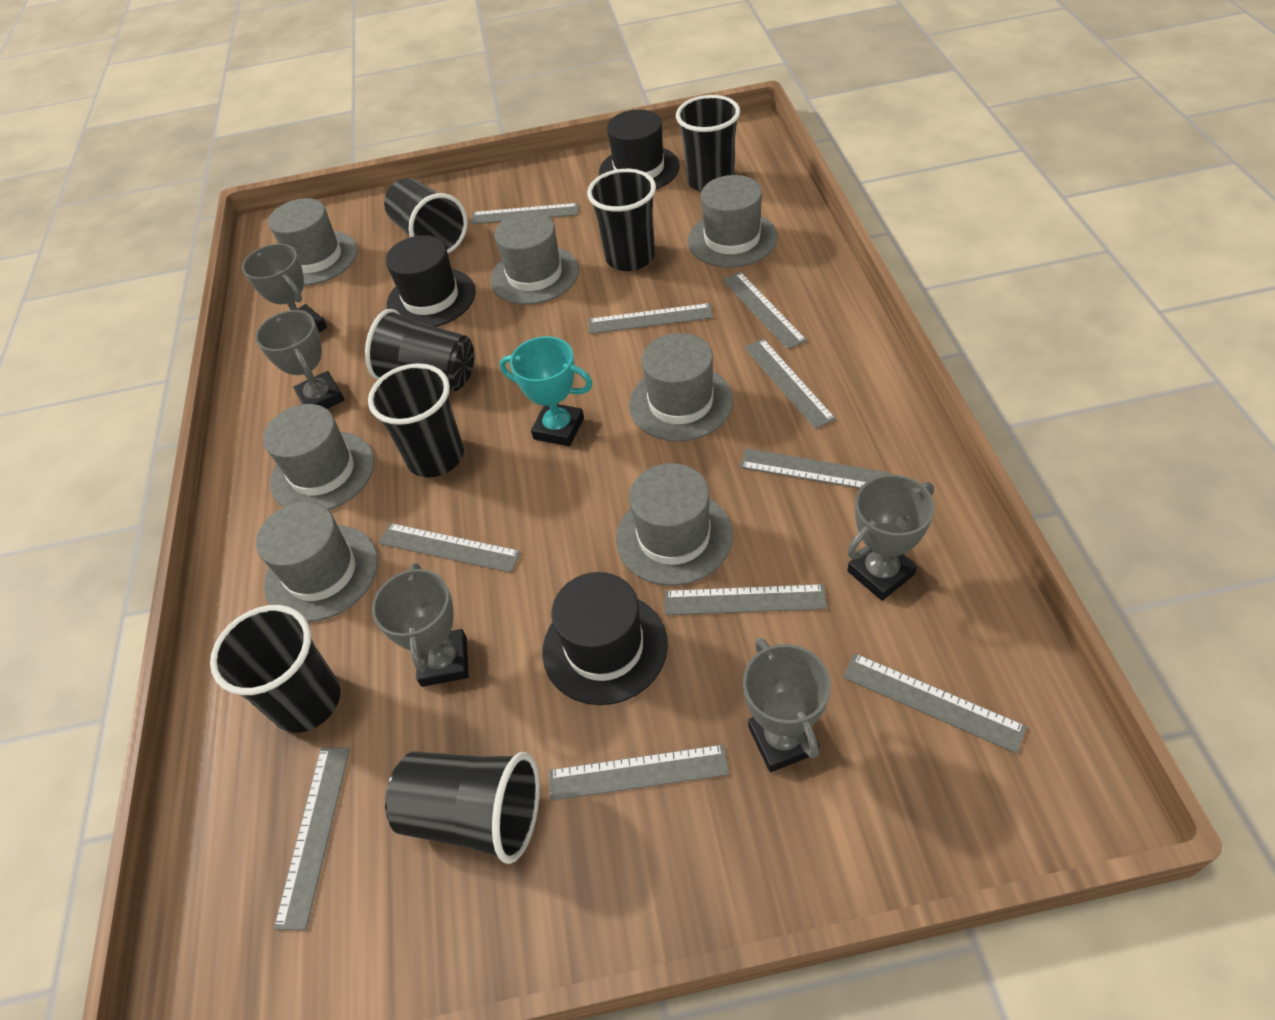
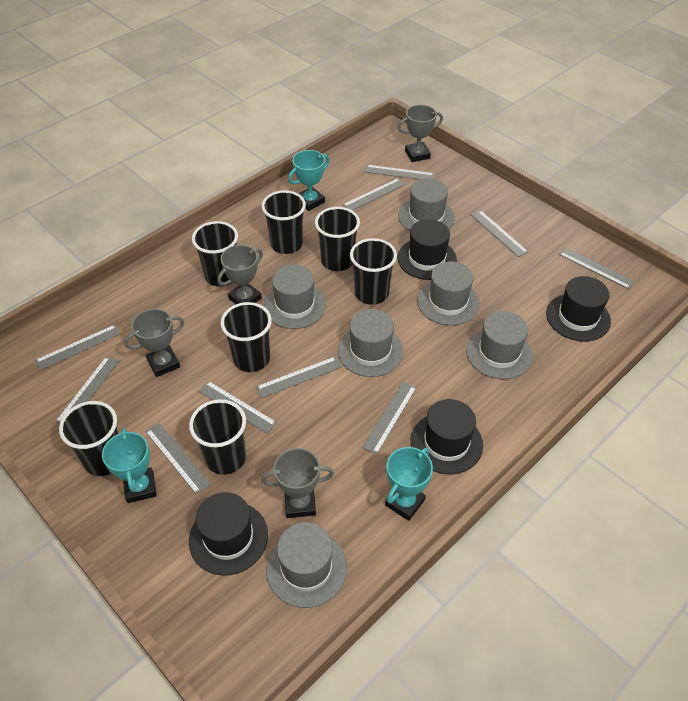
black hat: 3 -> 4
grey hat: 7 -> 6
grey trophy: 5 -> 4
turquoise trophy: 1 -> 3

